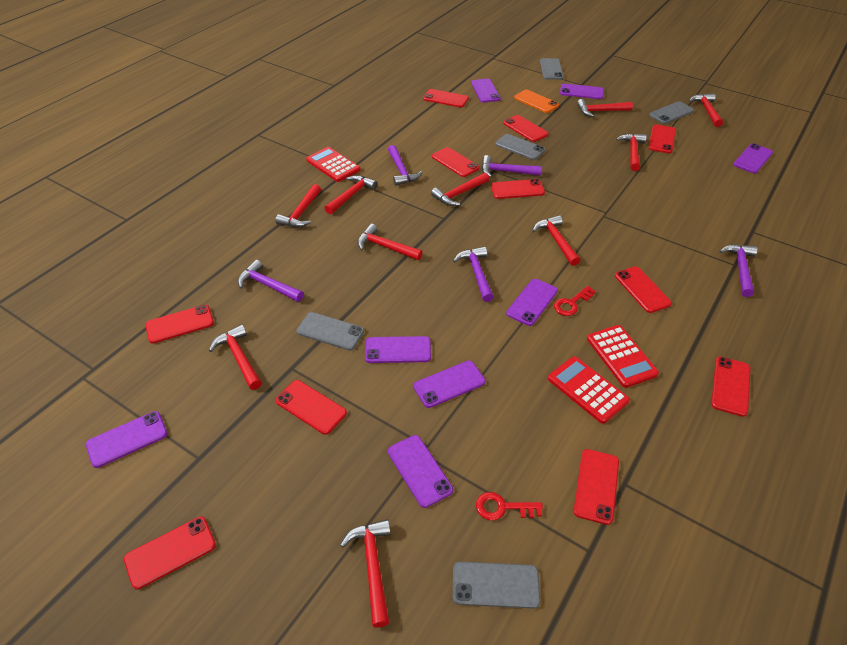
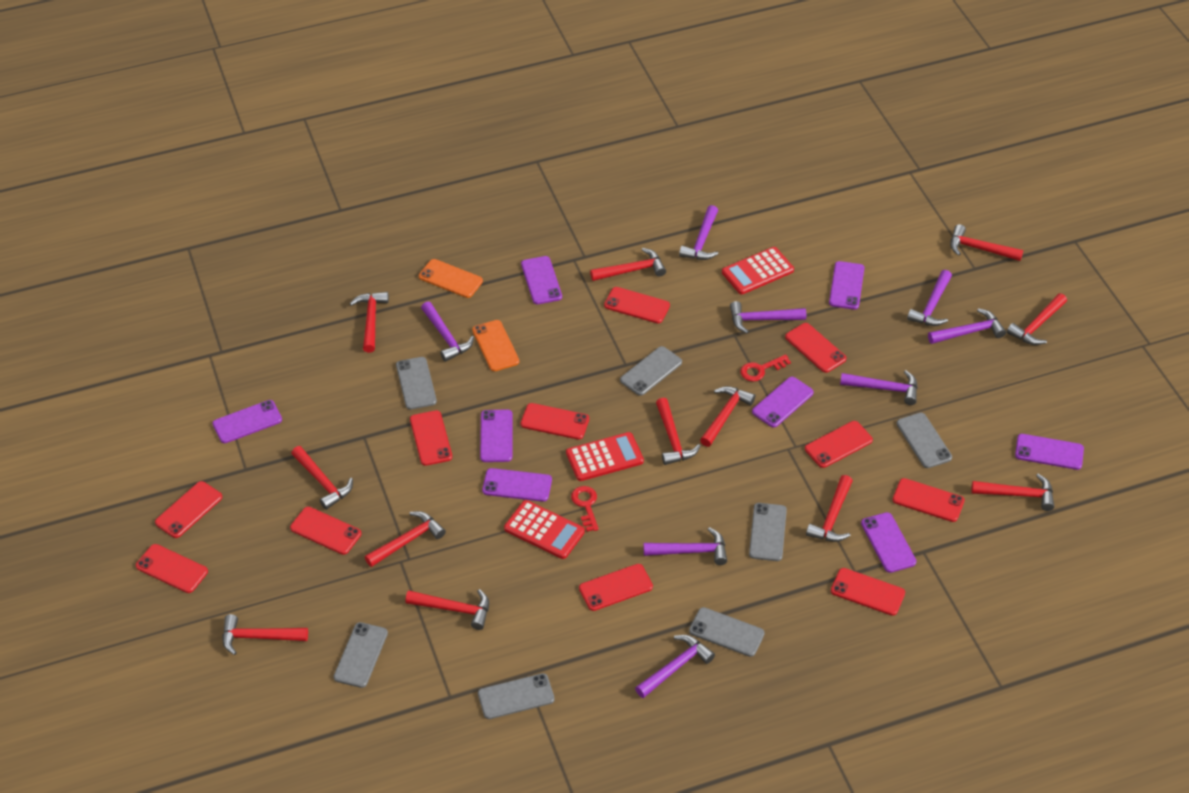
grey phone: 5 -> 7
orange phone: 1 -> 2
purple hammer: 5 -> 8
red hammer: 10 -> 12

